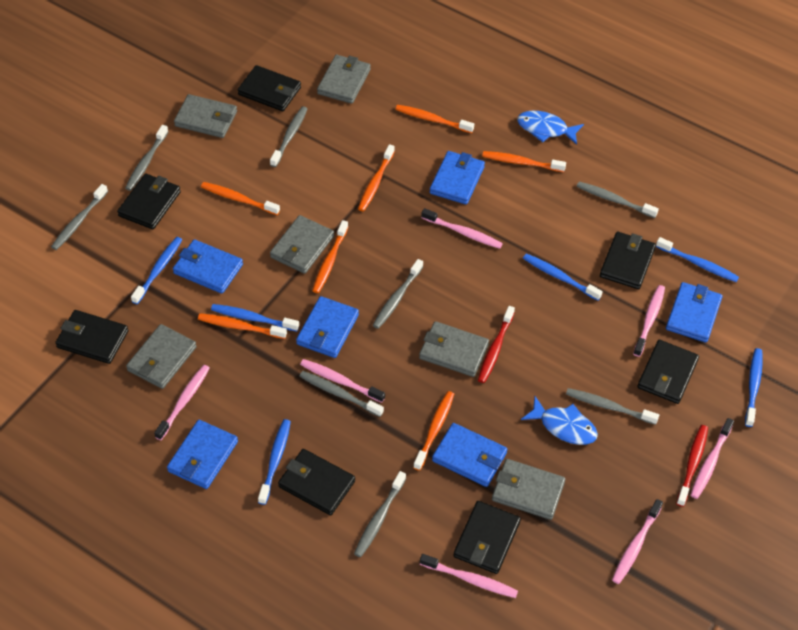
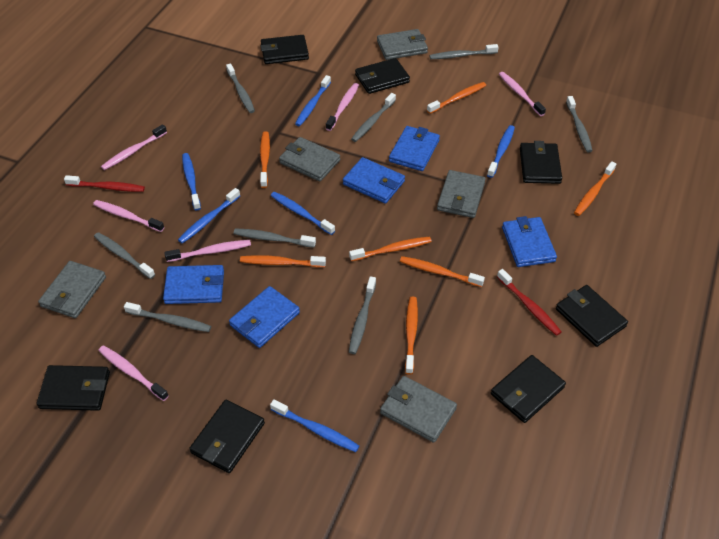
blue fish: 2 -> 0
blue wallet: 6 -> 5
grey wallet: 6 -> 5
pink toothbrush: 7 -> 6

